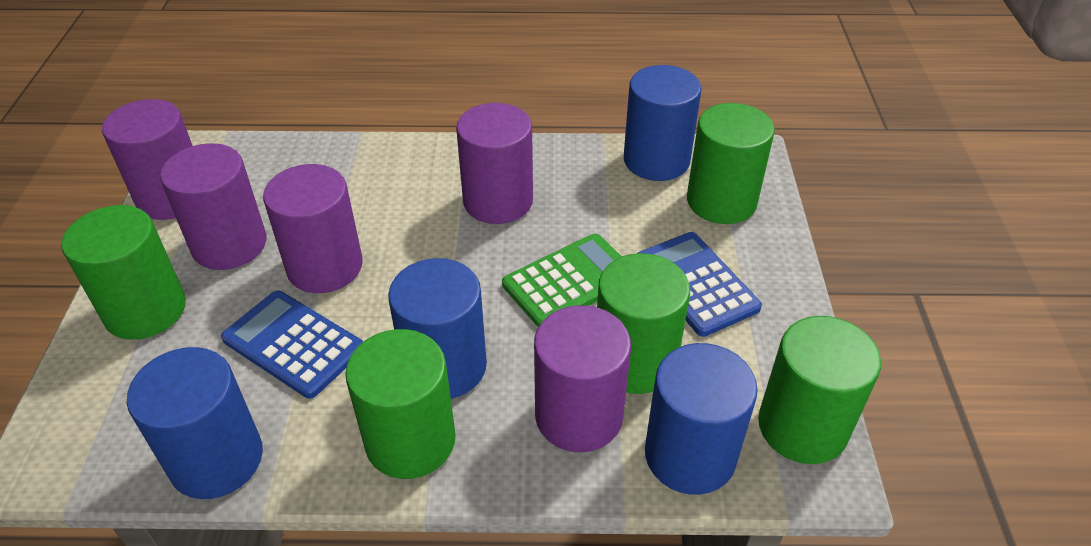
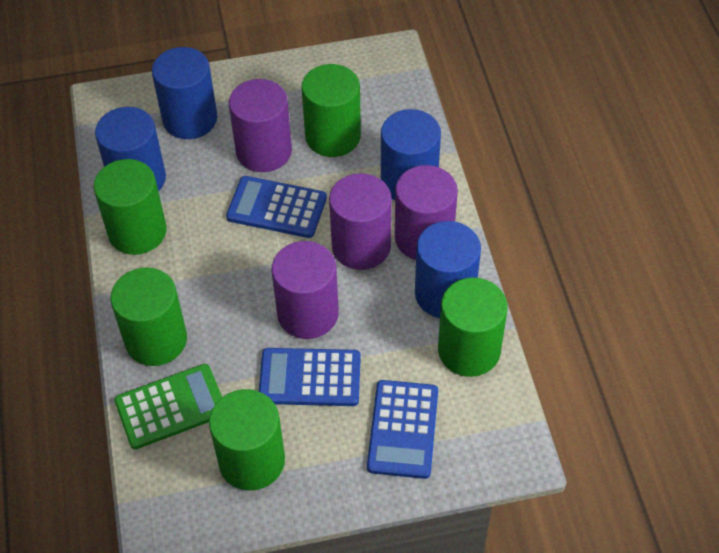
blue calculator: 2 -> 3
purple cylinder: 5 -> 4

